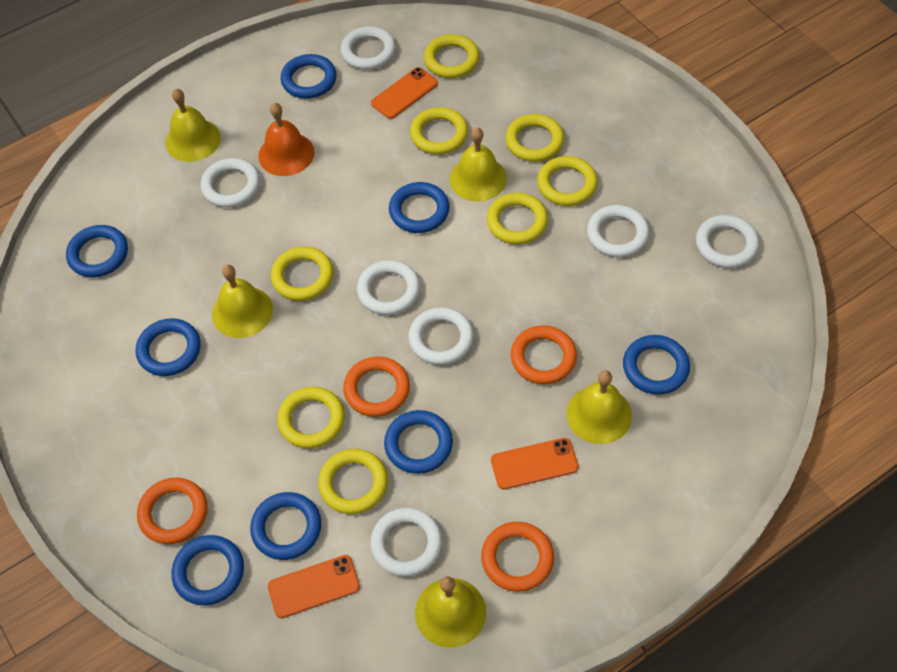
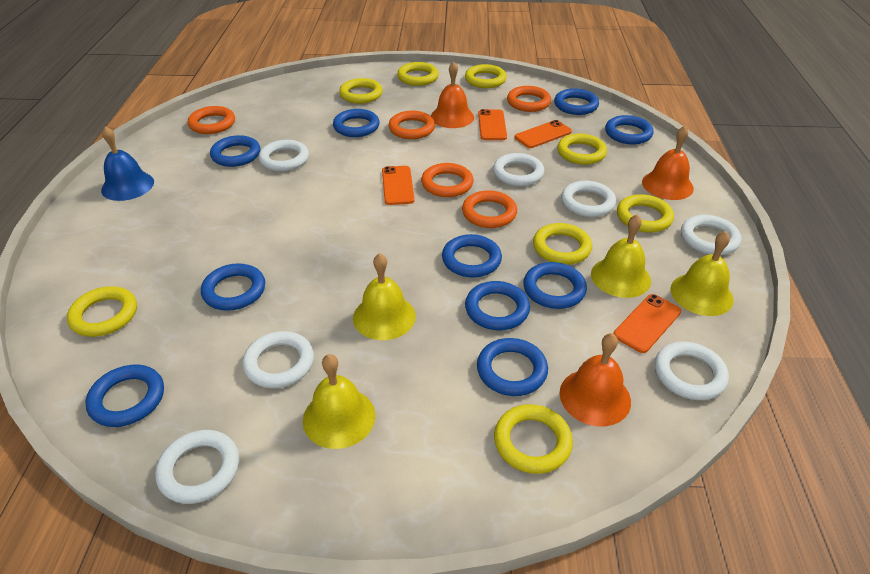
blue bell: 0 -> 1
blue ring: 8 -> 10
orange bell: 1 -> 3
orange phone: 3 -> 4
orange ring: 4 -> 5
yellow bell: 5 -> 4

